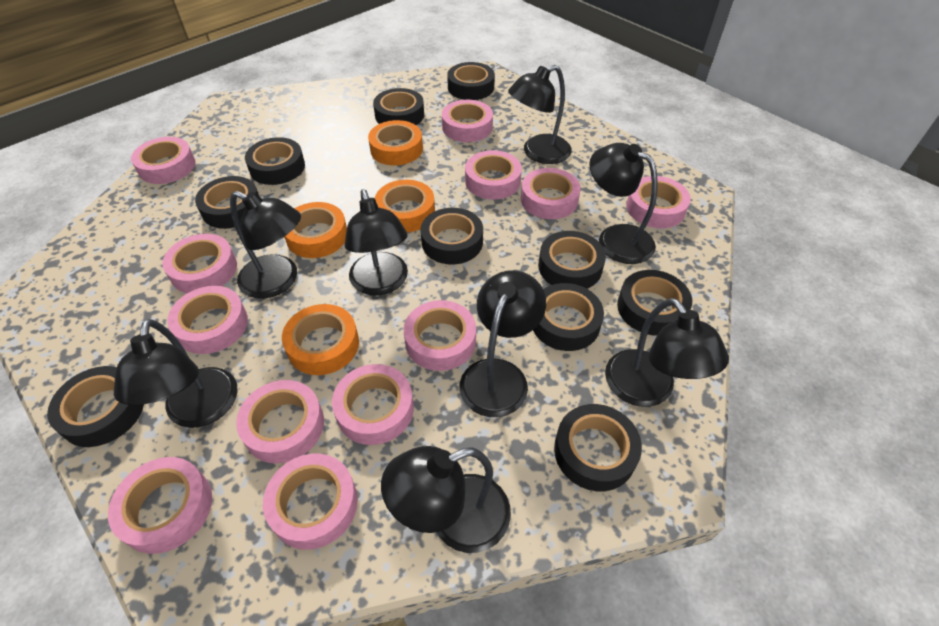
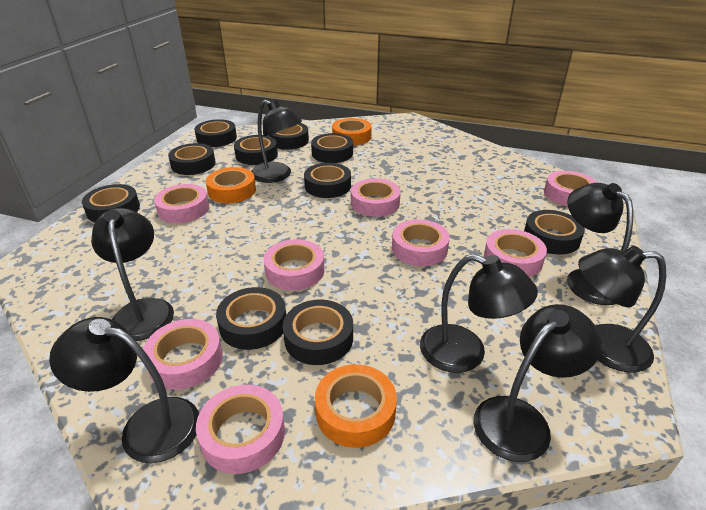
black lamp: 8 -> 7
orange tape: 4 -> 3
pink tape: 12 -> 8

